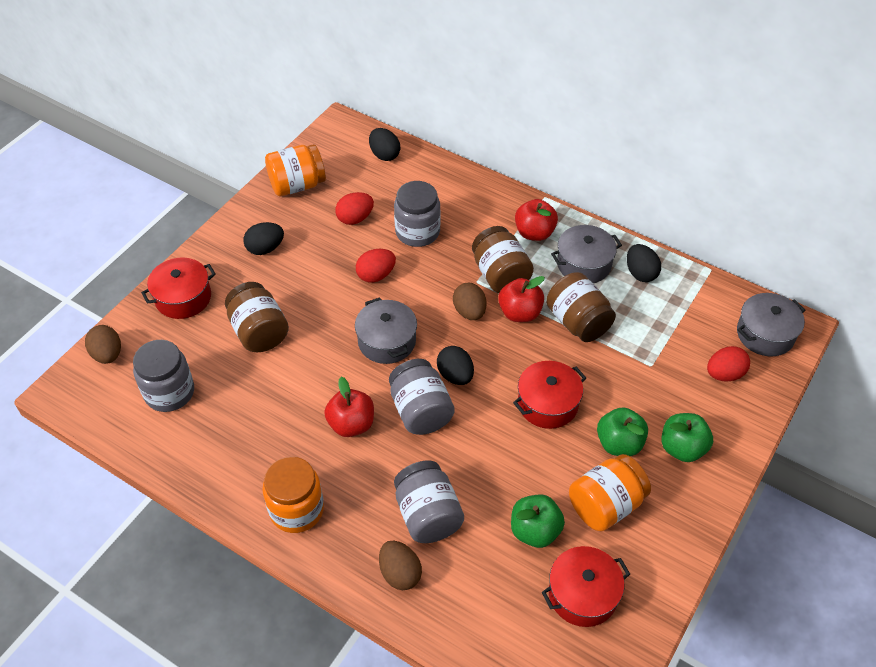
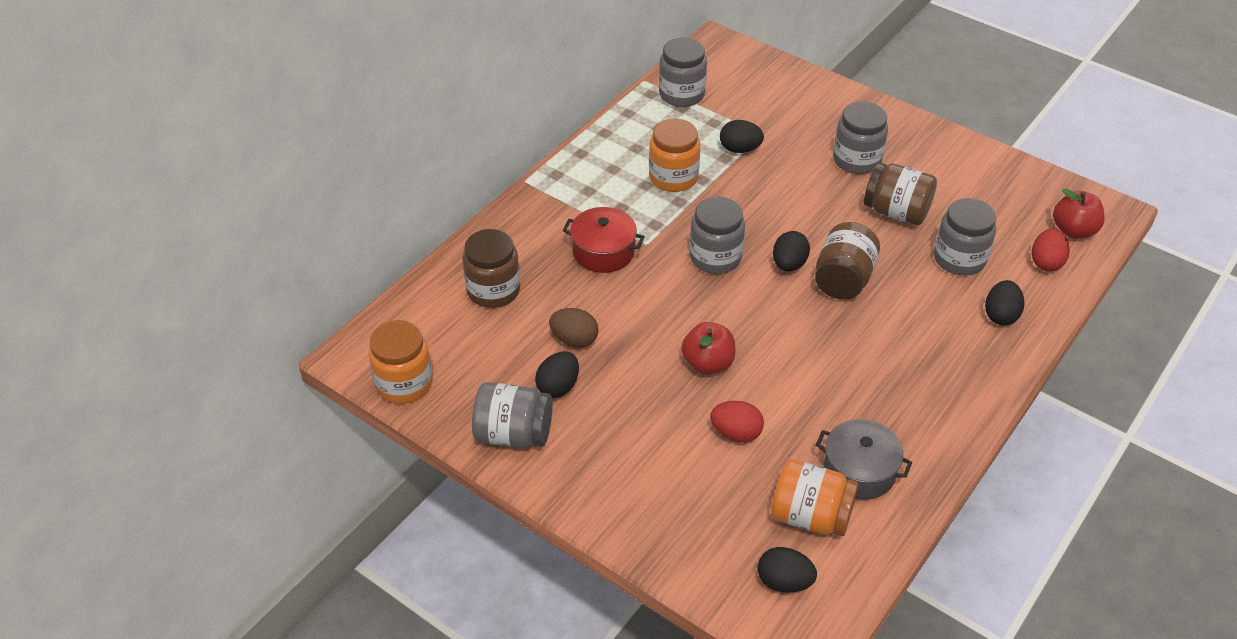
black egg: 4 -> 5
brown egg: 3 -> 1
green apple: 3 -> 0
grey jar: 4 -> 5
grey pot: 3 -> 1
red apple: 3 -> 2
red egg: 3 -> 2
red pot: 3 -> 1

